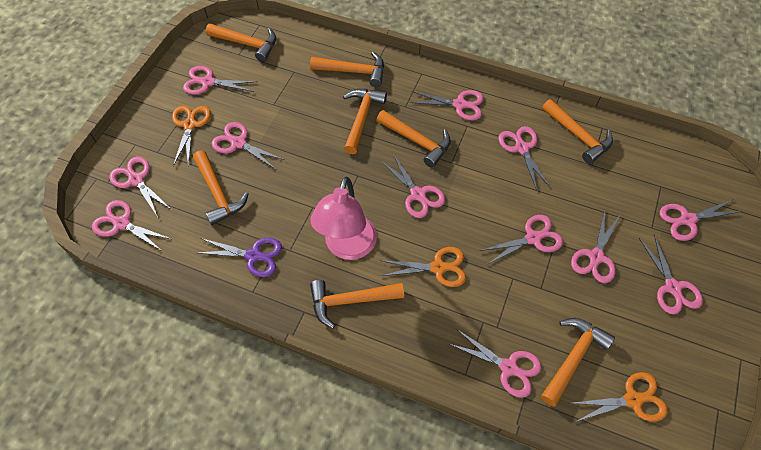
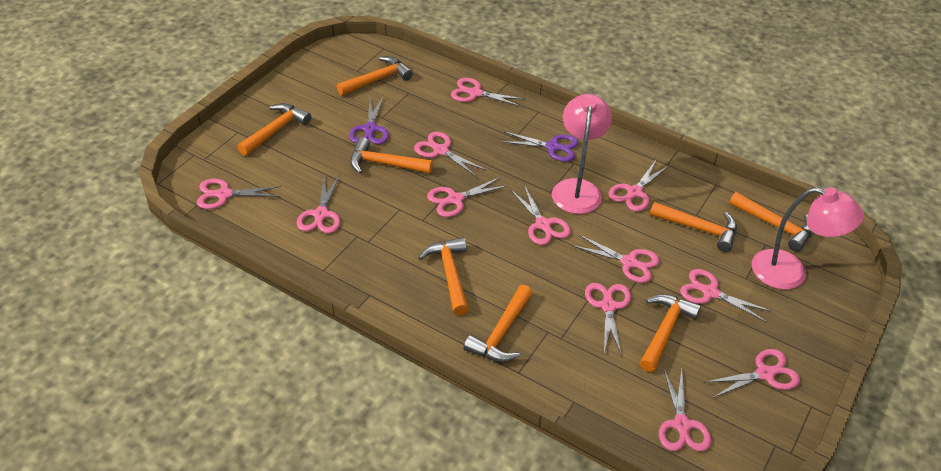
orange scissors: 3 -> 0
pink lamp: 1 -> 2
purple scissors: 1 -> 2

